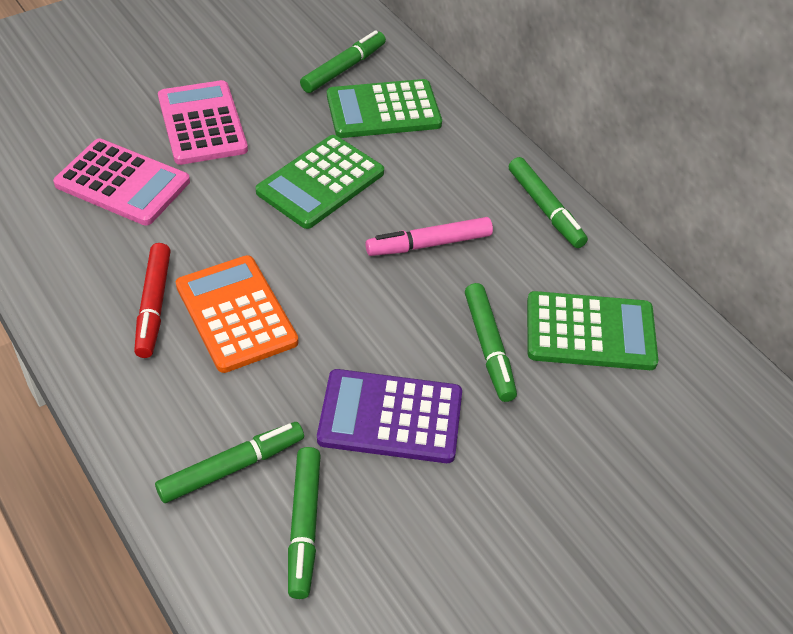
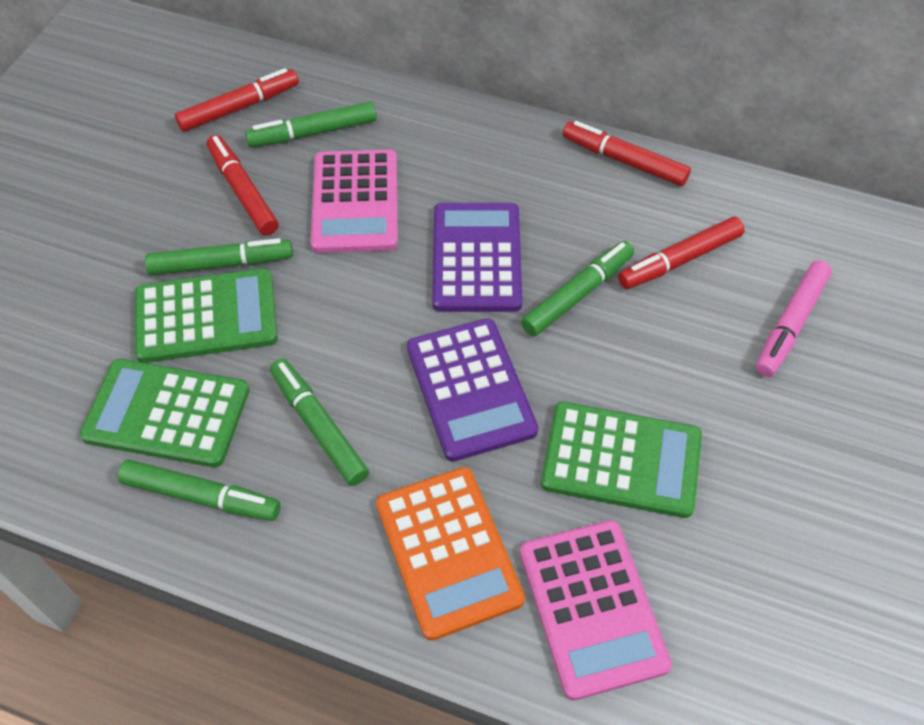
purple calculator: 1 -> 2
red marker: 1 -> 4

